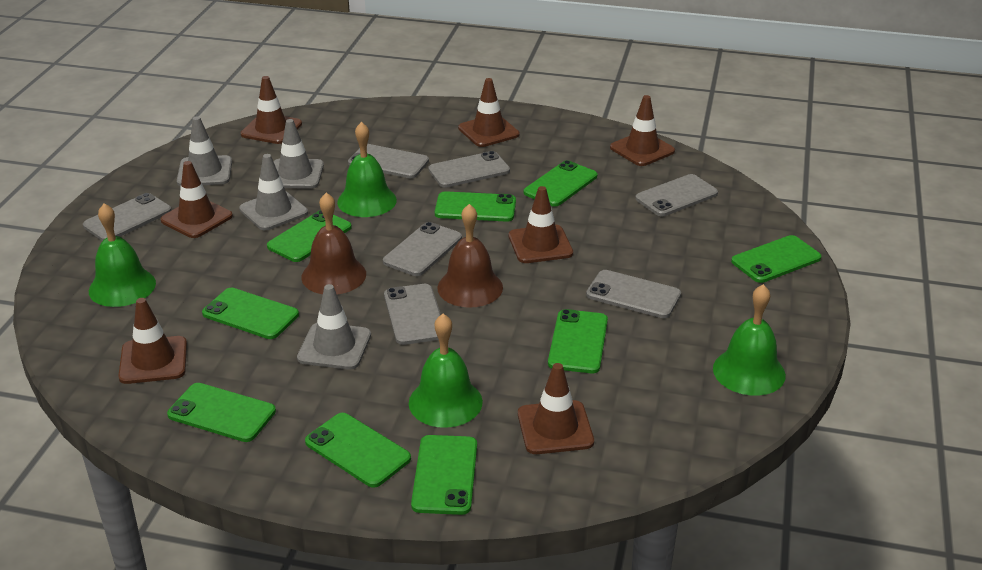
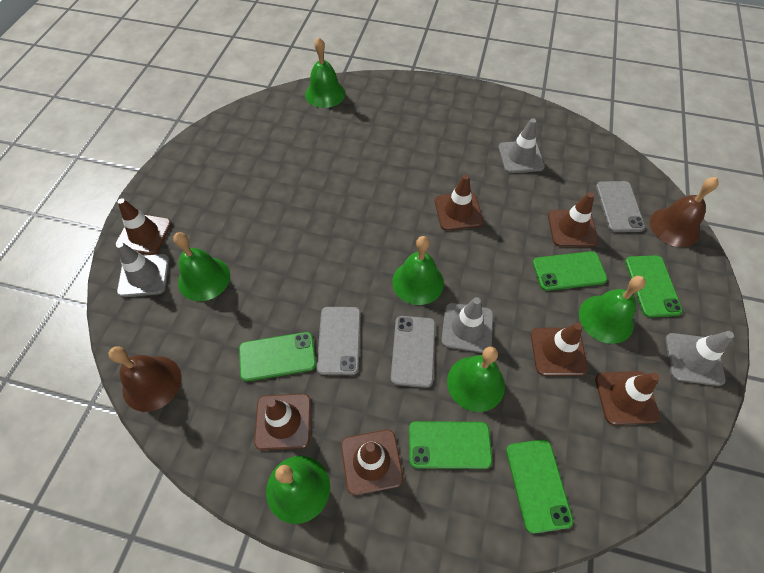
green bell: 4 -> 6
green phone: 9 -> 5
grey phone: 7 -> 3

